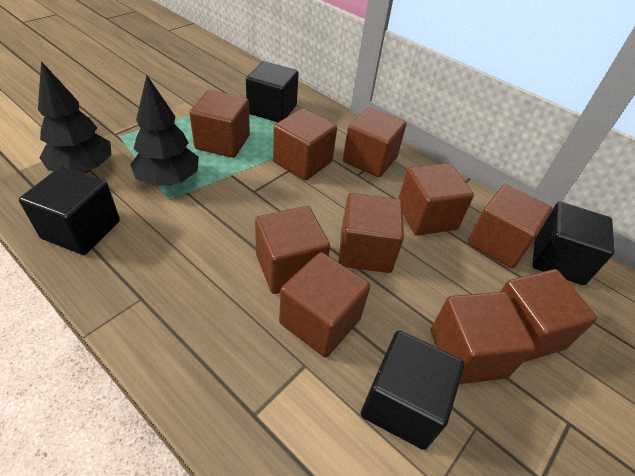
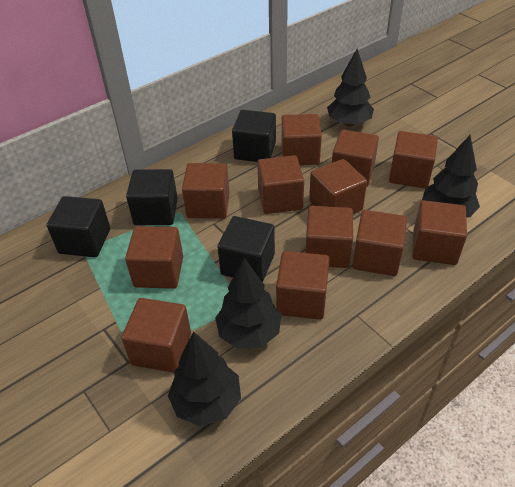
black tree: 2 -> 4
brown cube: 10 -> 12

